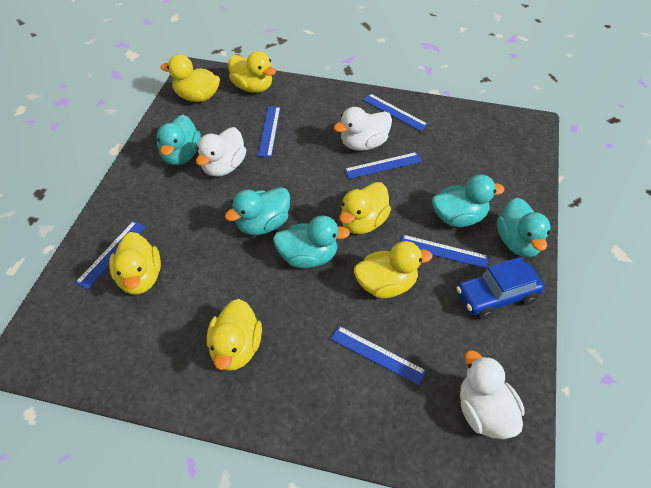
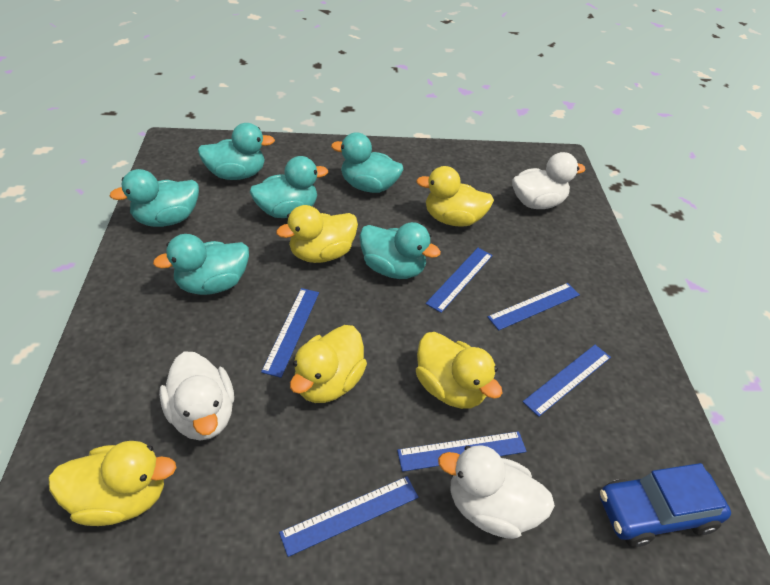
turquoise duck: 5 -> 6
yellow duck: 6 -> 5

